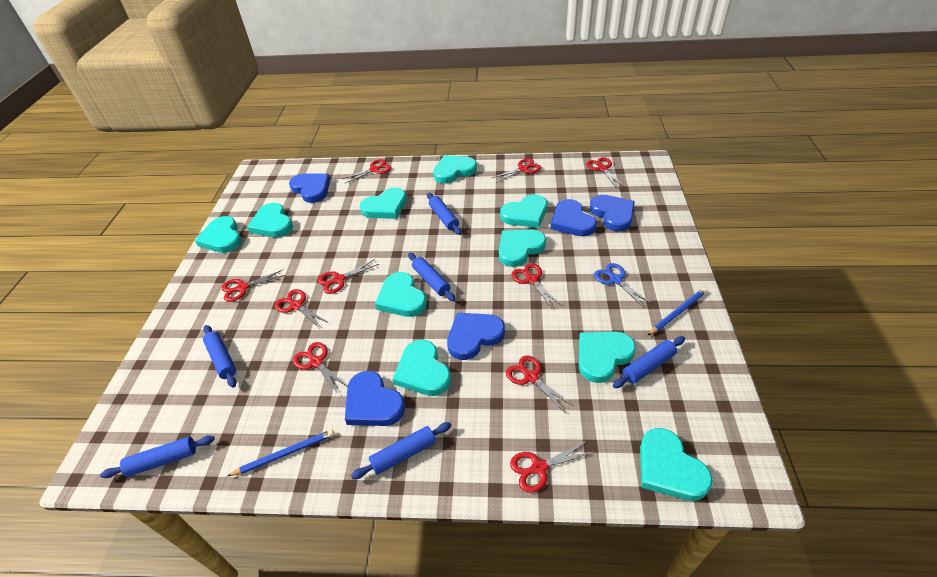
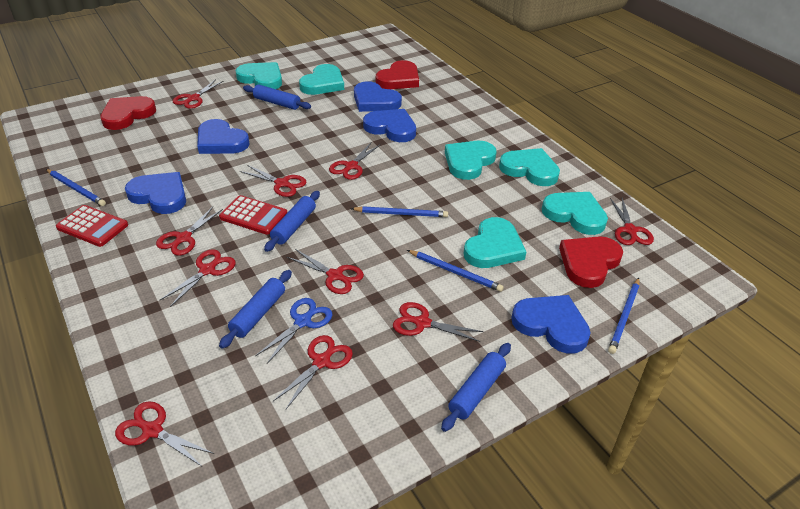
blue pencil: 2 -> 4
blue rolling pin: 6 -> 4
red calculator: 0 -> 2
red heart: 0 -> 3
turquoise heart: 10 -> 6

